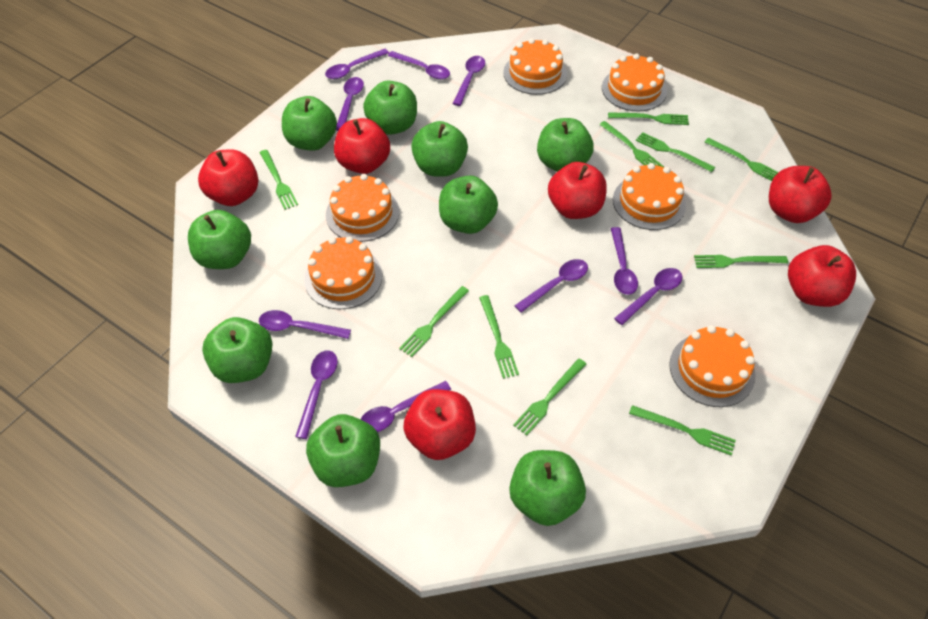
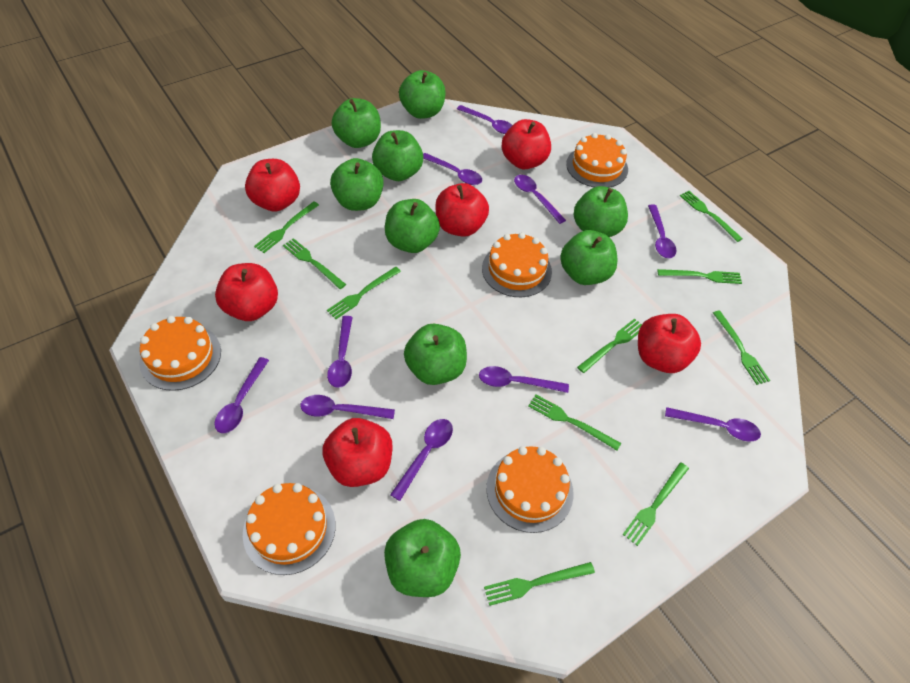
orange cake: 6 -> 5

